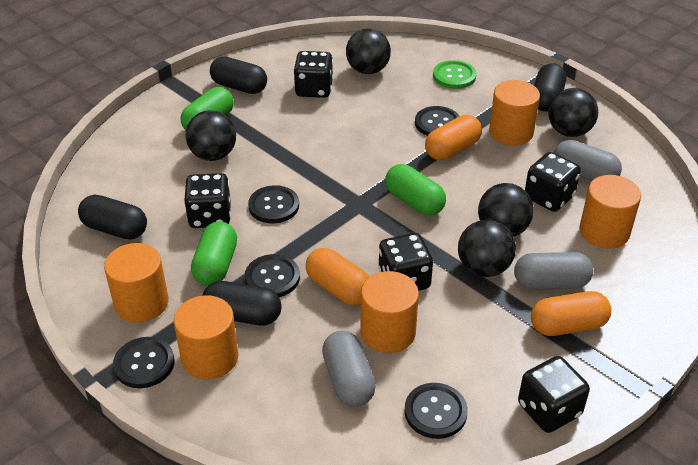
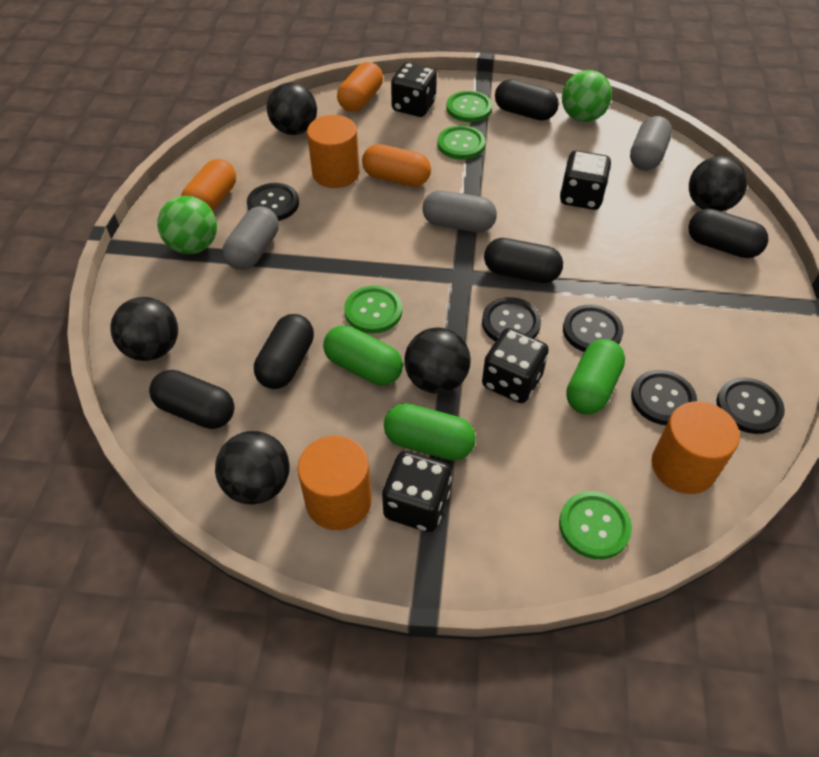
black capsule: 4 -> 5
black dice: 5 -> 4
green ball: 0 -> 2
green button: 1 -> 4
orange cylinder: 5 -> 3

